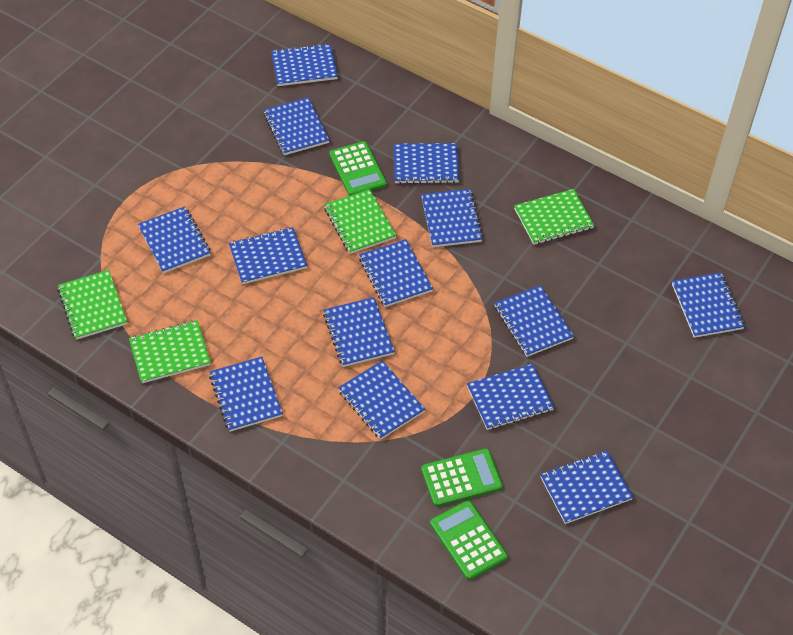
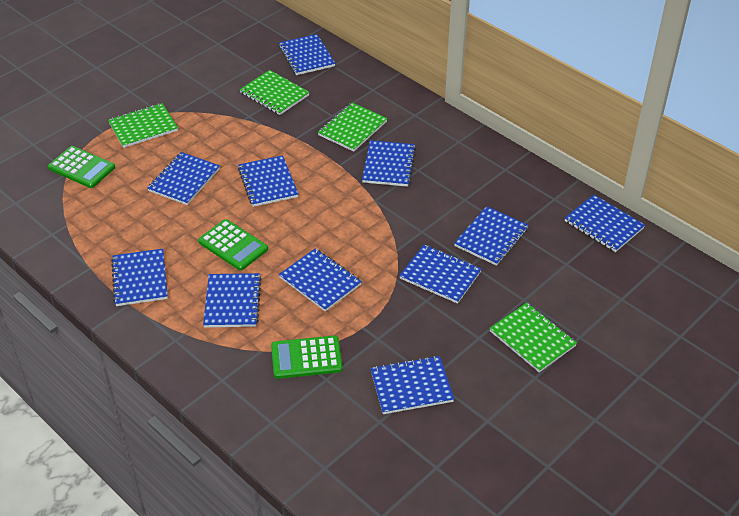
blue notebook: 14 -> 11

